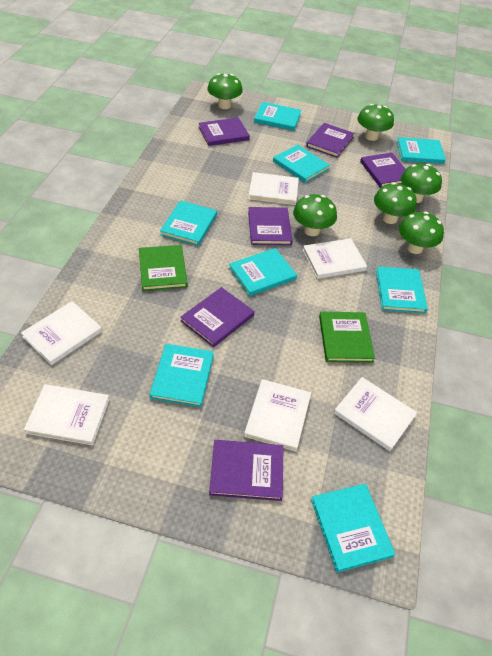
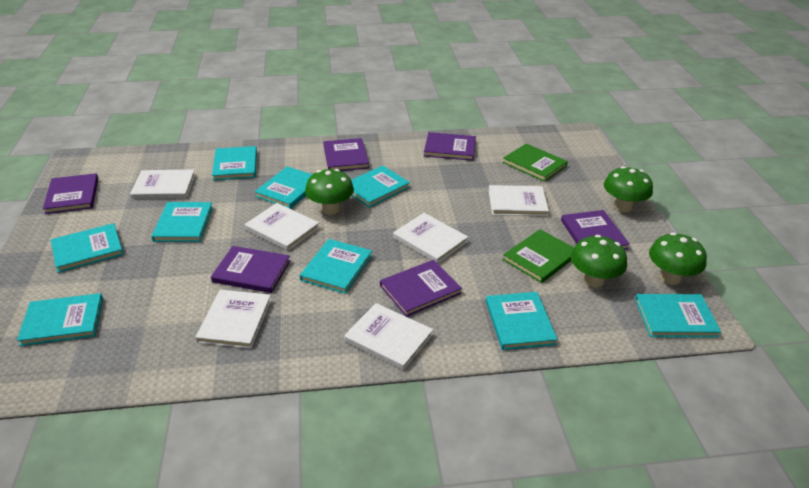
green mushroom: 6 -> 4
turquoise book: 8 -> 9

